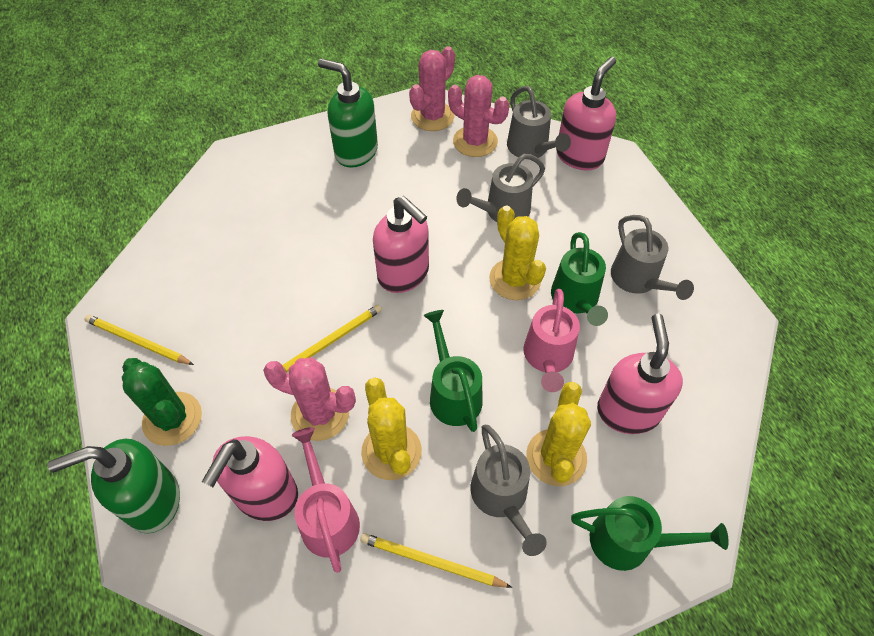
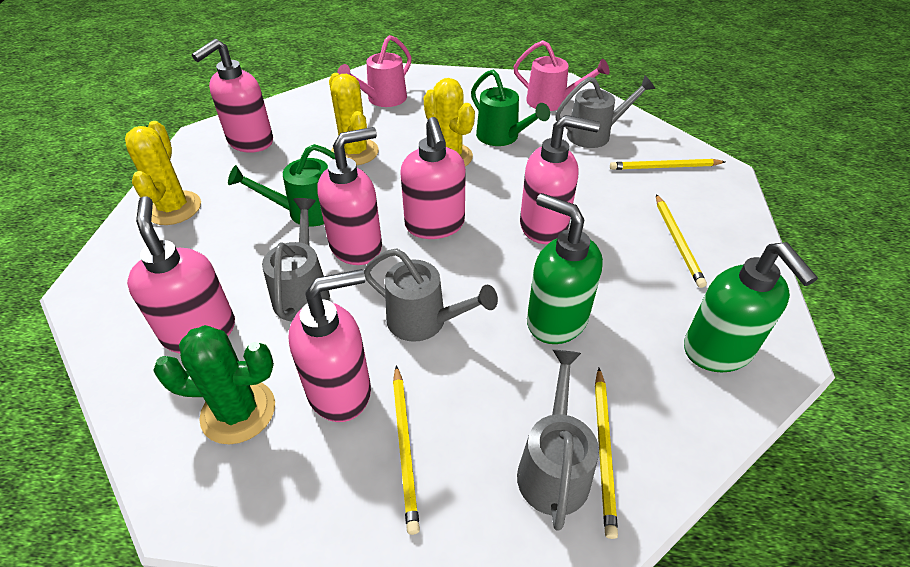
green watering can: 3 -> 2
pink cactus: 3 -> 0
pink soap dispenser: 4 -> 6
yellow pencil: 3 -> 4

